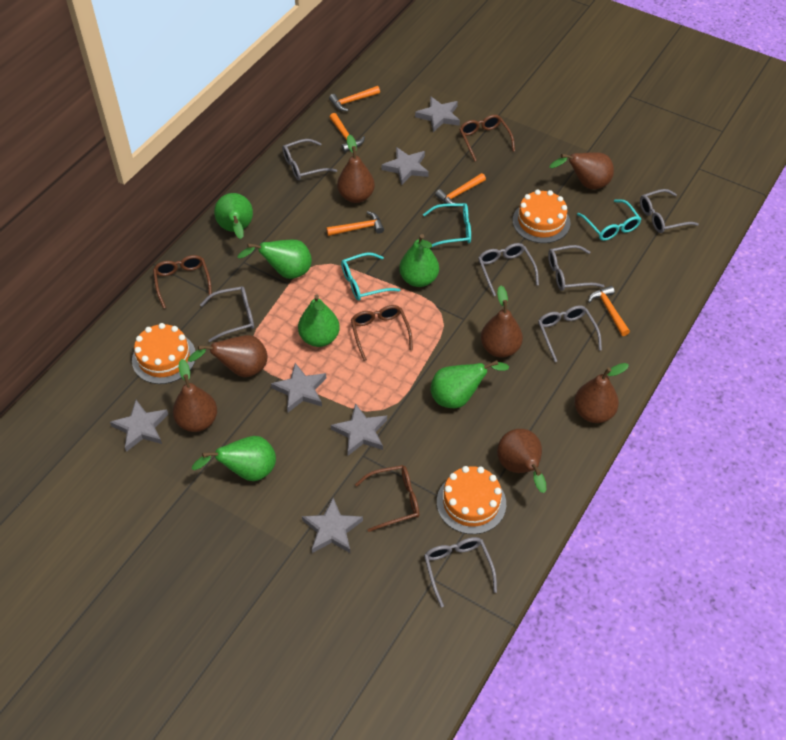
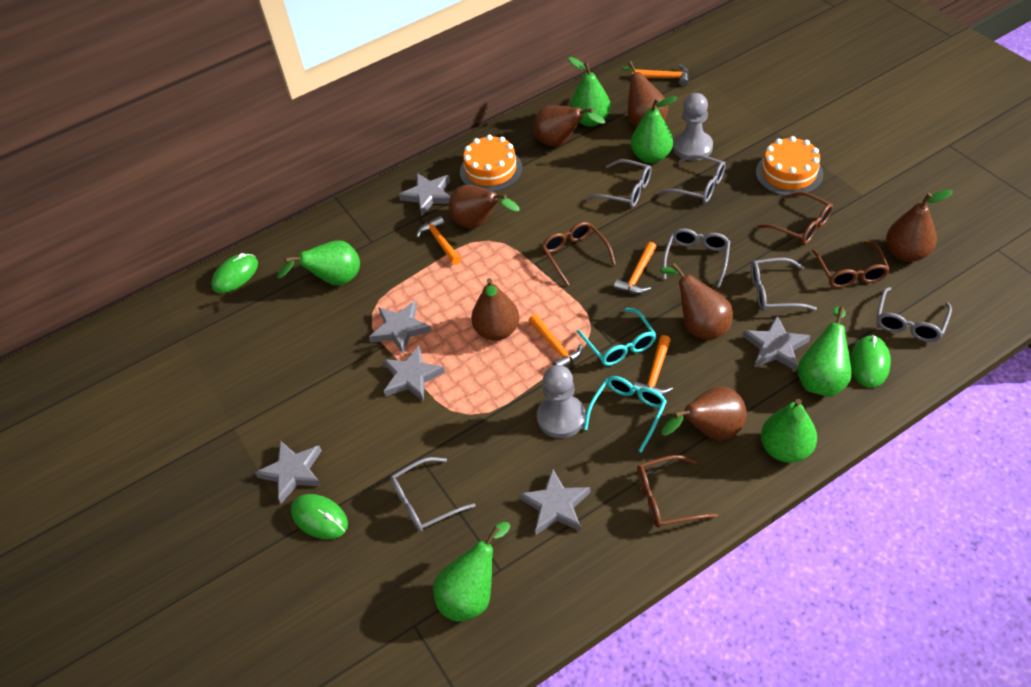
green mouse: 0 -> 3
grey glasses: 7 -> 6
grey pawn: 0 -> 2
orange cake: 3 -> 2
turquoise glasses: 3 -> 2

